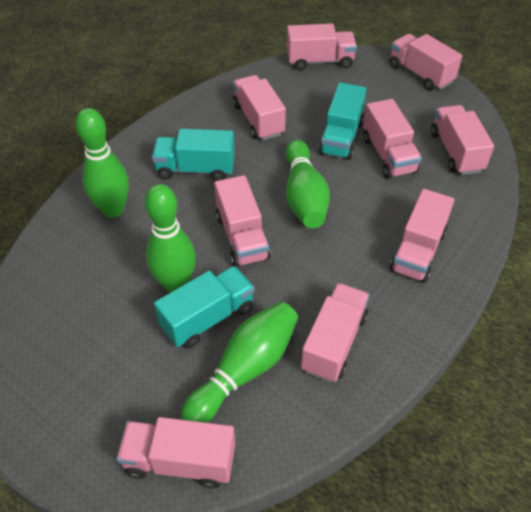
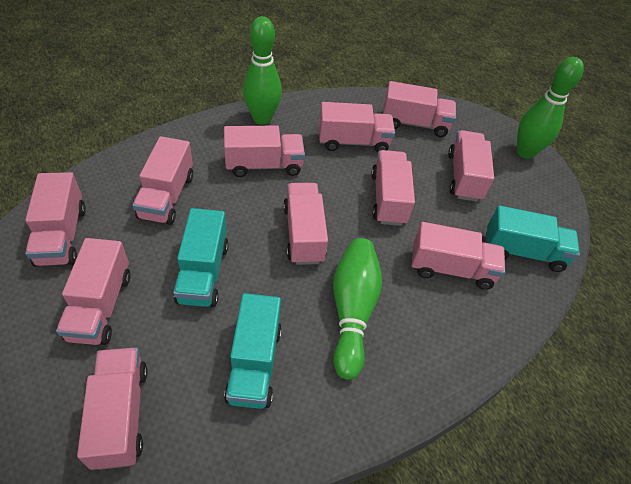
green bowling pin: 4 -> 3
pink truck: 9 -> 11

